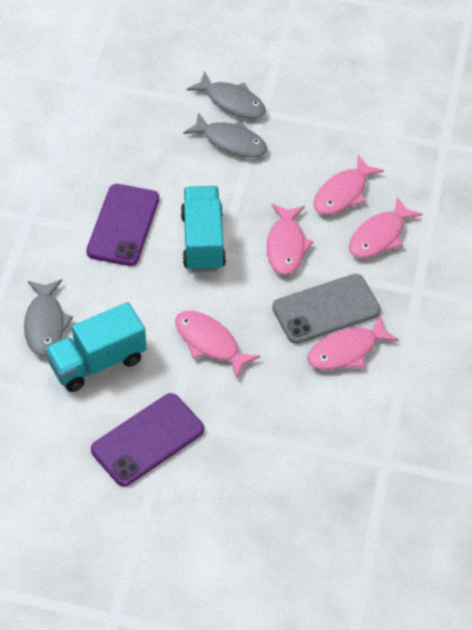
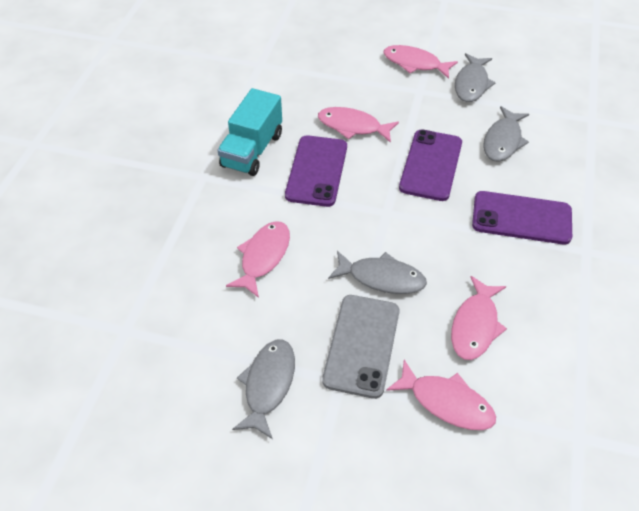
grey fish: 3 -> 4
purple phone: 2 -> 3
turquoise truck: 2 -> 1

